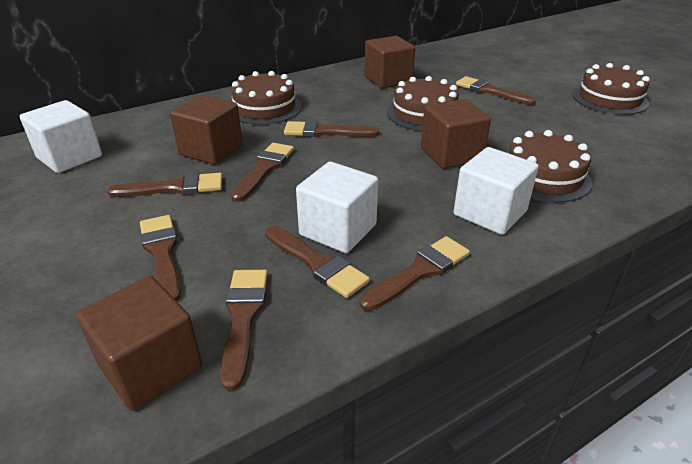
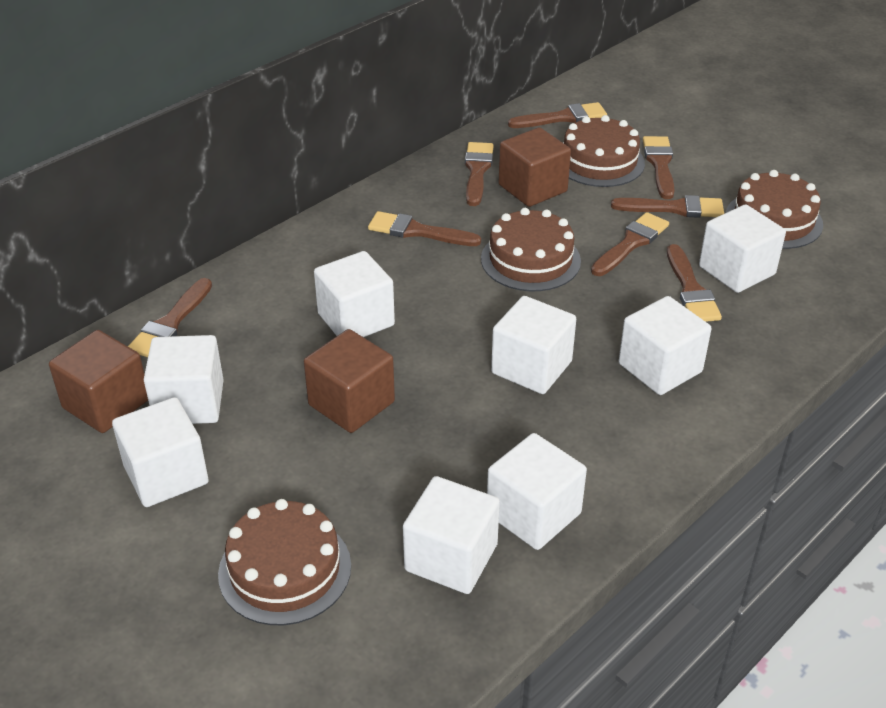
brown cube: 4 -> 3
white cube: 3 -> 8

